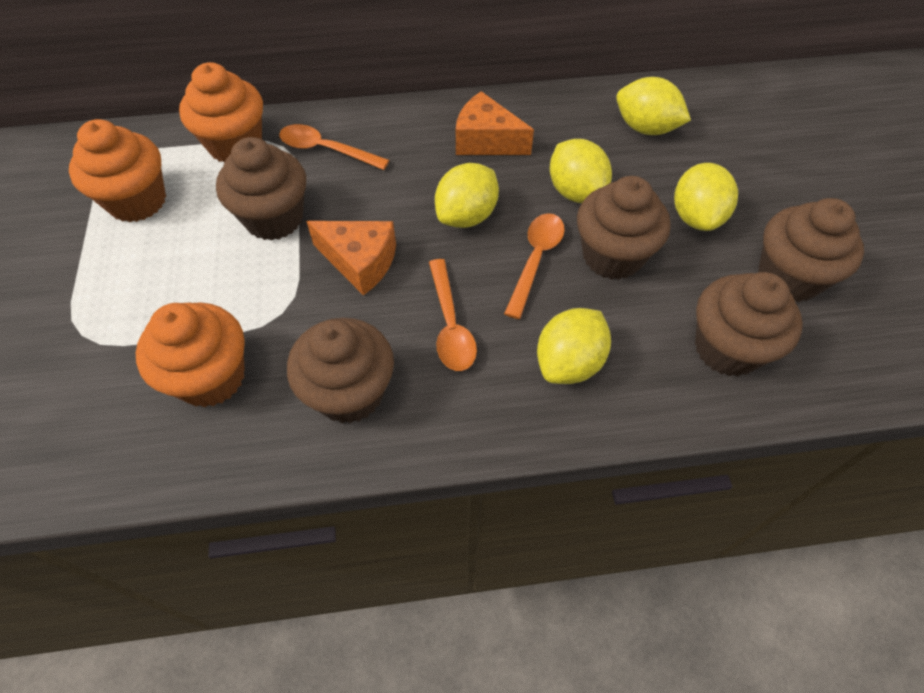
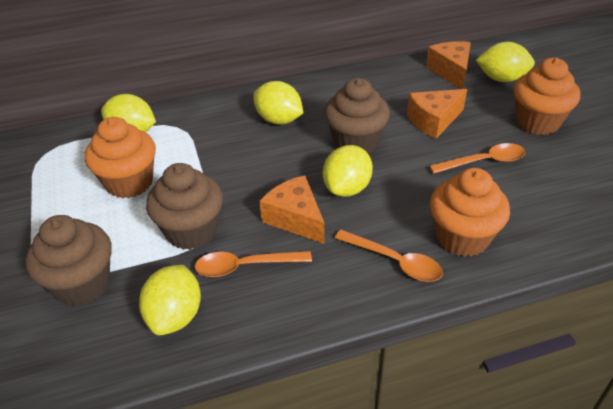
brown cupcake: 5 -> 3
orange cheese: 2 -> 3

